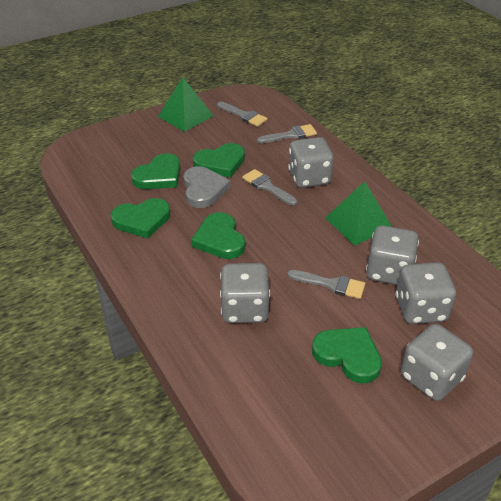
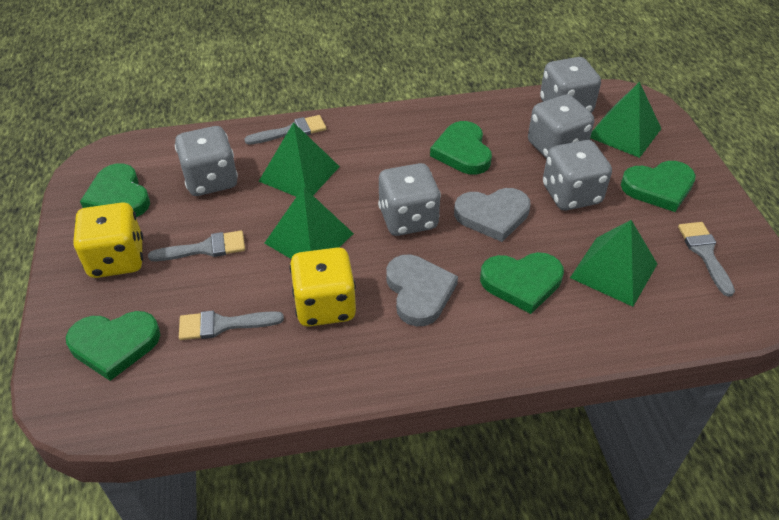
green pyramid: 2 -> 4
grey heart: 1 -> 2
yellow dice: 0 -> 2

